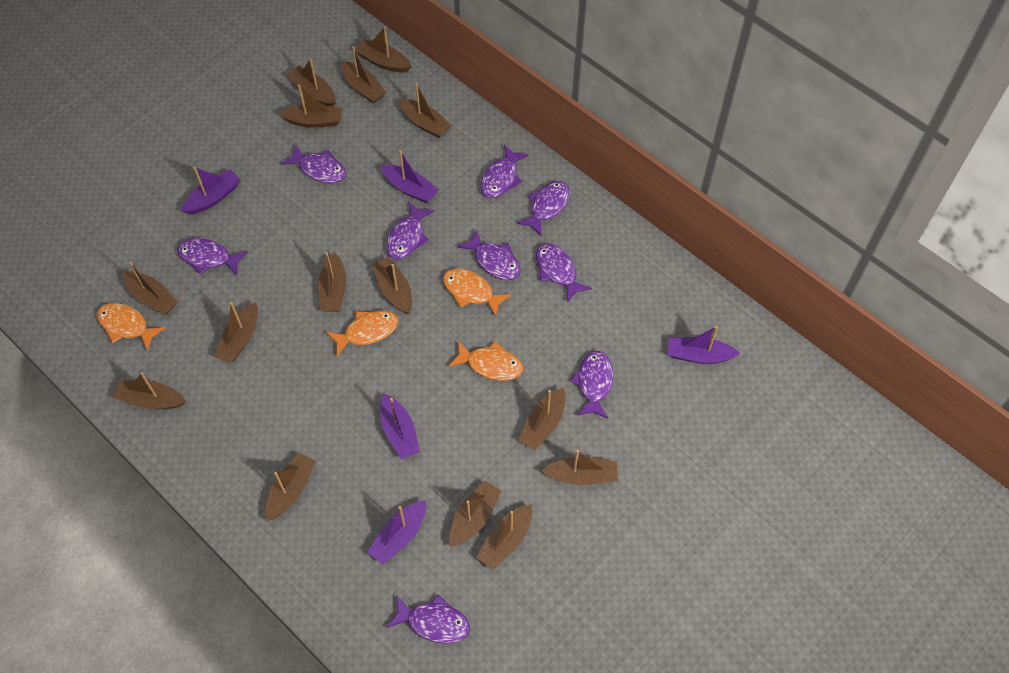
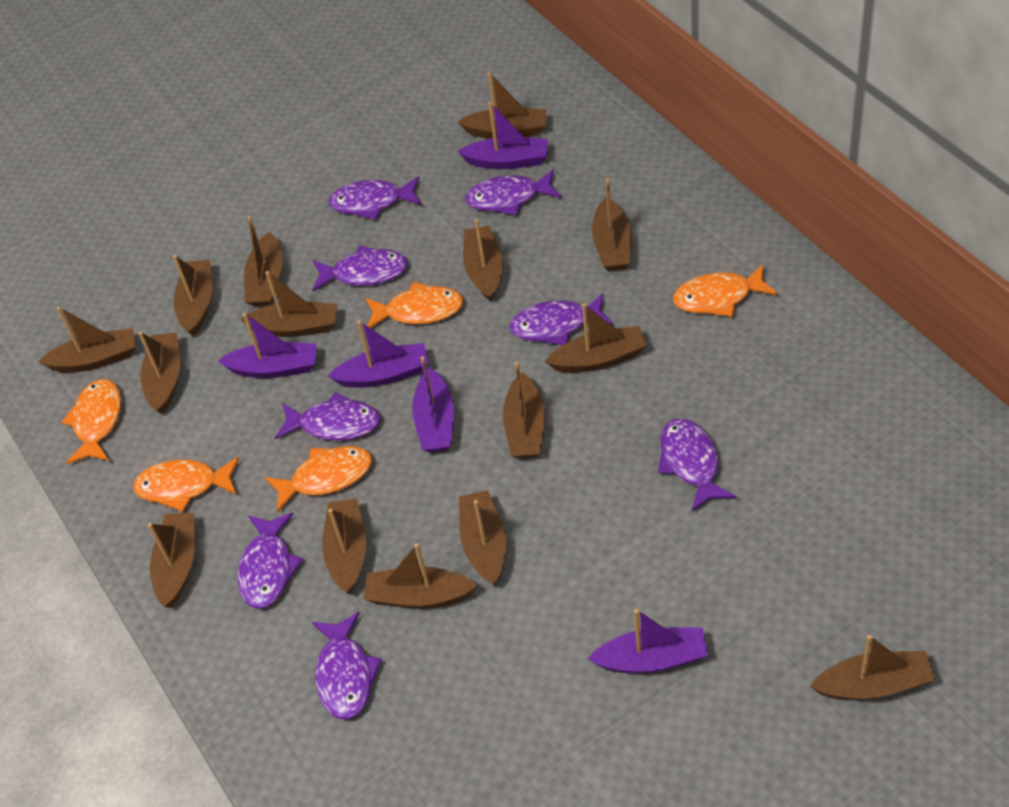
orange fish: 4 -> 5
purple fish: 9 -> 8

